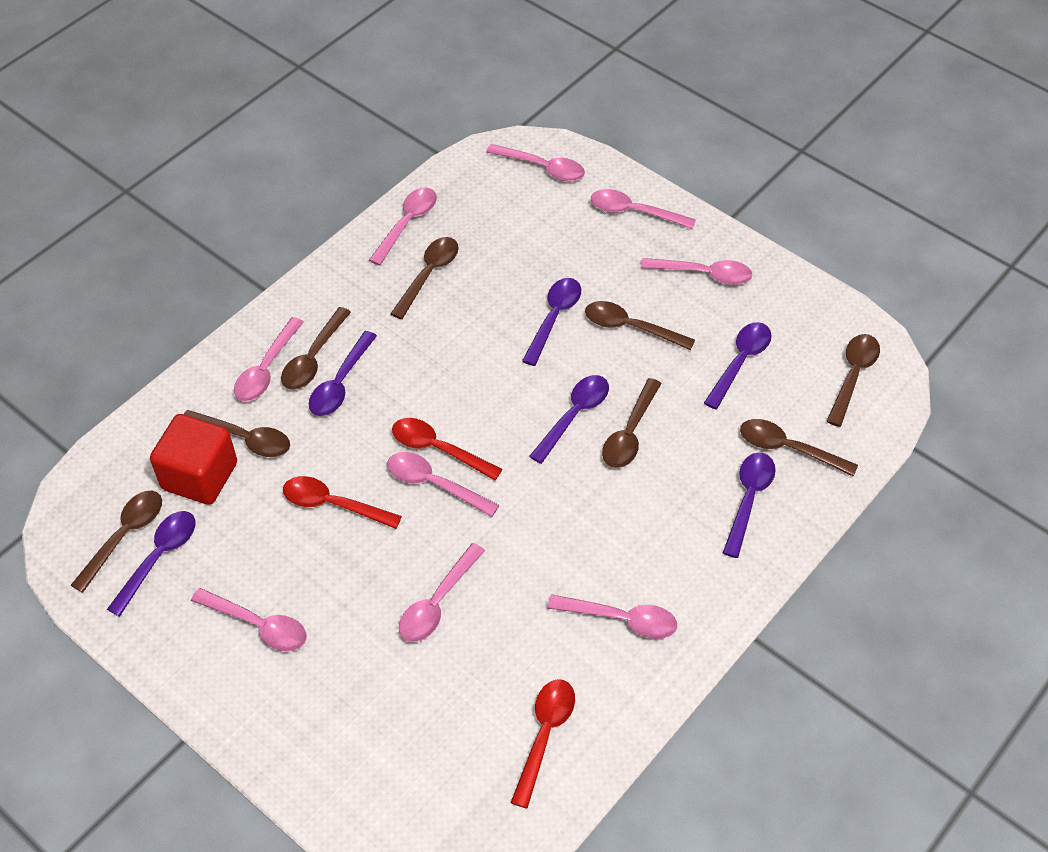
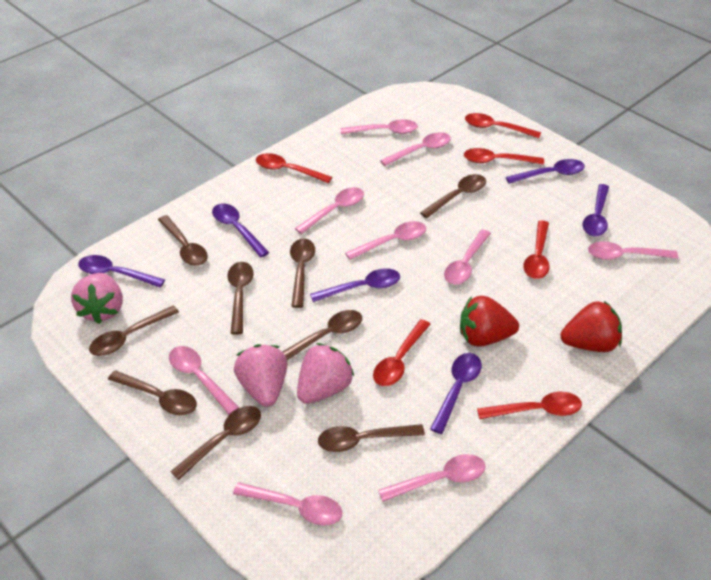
brown spoon: 8 -> 9
pink strawberry: 0 -> 3
red cube: 1 -> 0
red spoon: 3 -> 6
red strawberry: 0 -> 2

